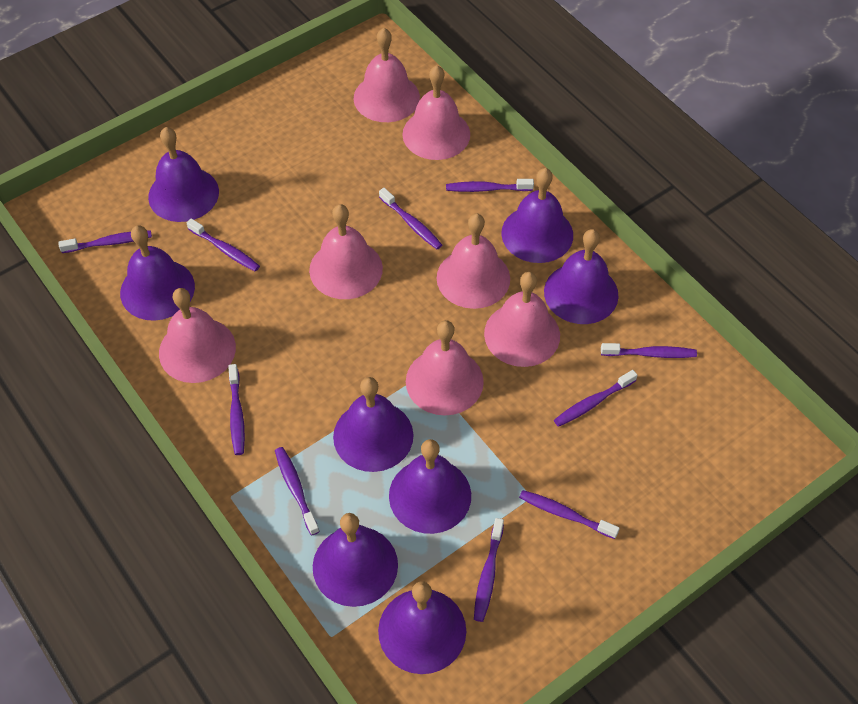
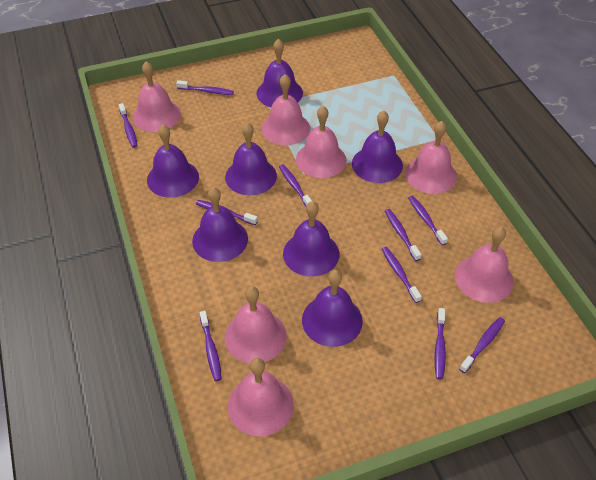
purple bell: 8 -> 7

